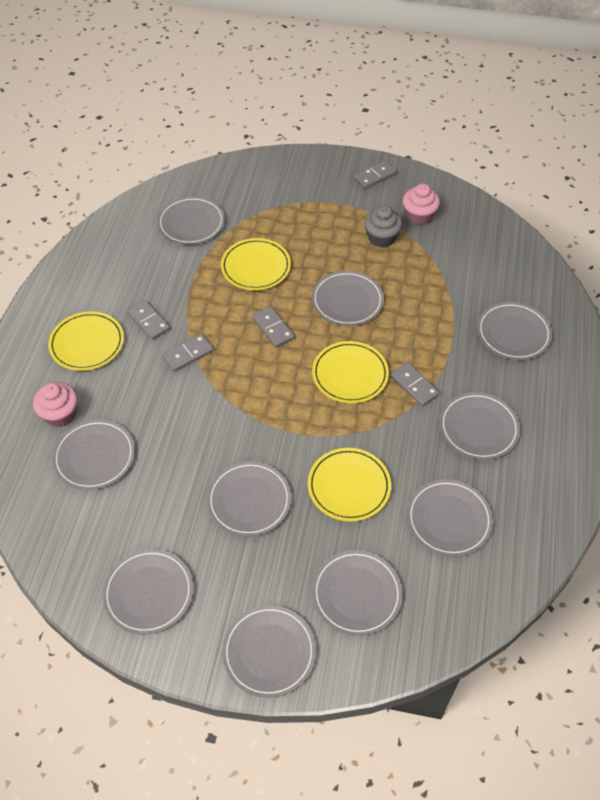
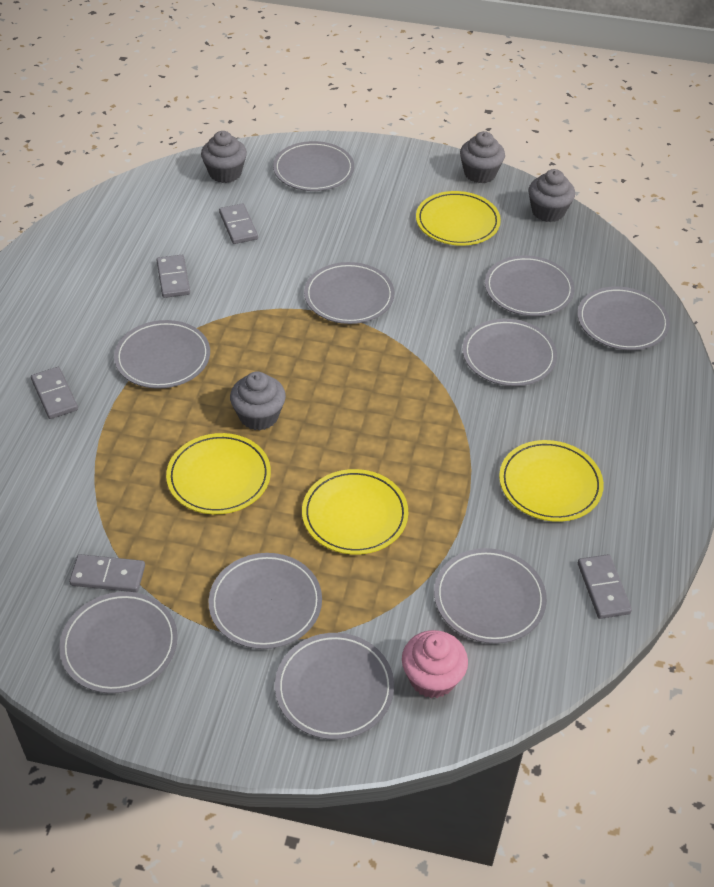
grey cupcake: 1 -> 4
pink cupcake: 2 -> 1

